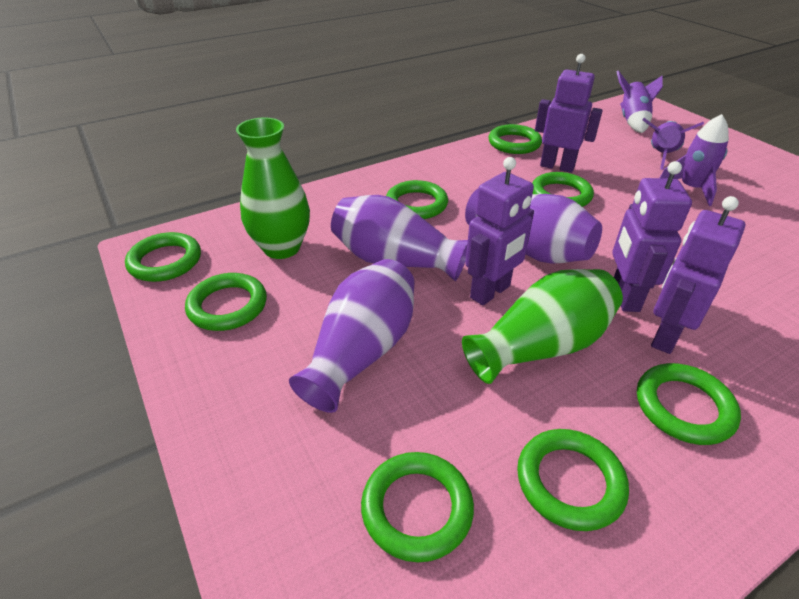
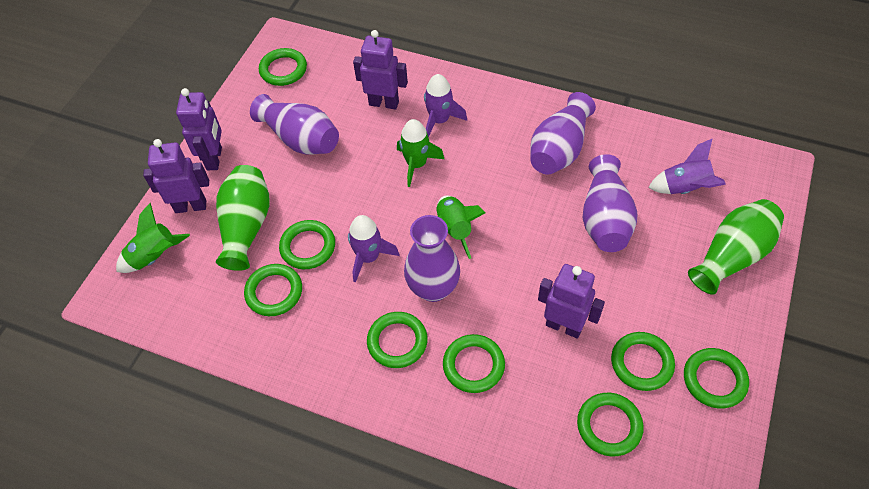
green rocket: 0 -> 3
purple vase: 3 -> 4

